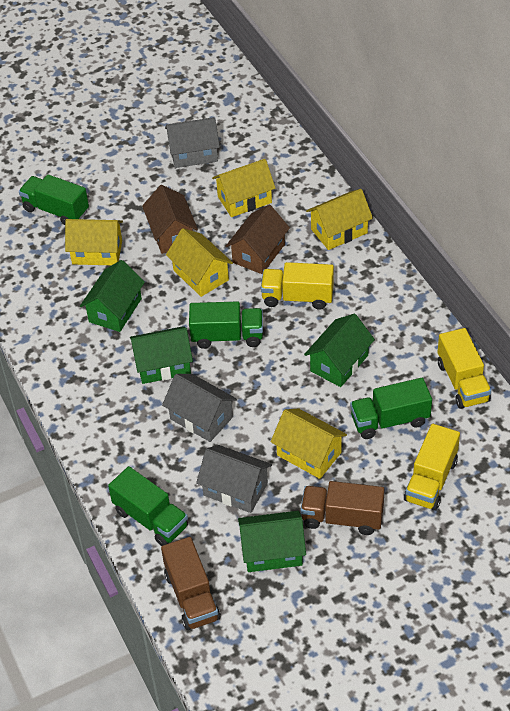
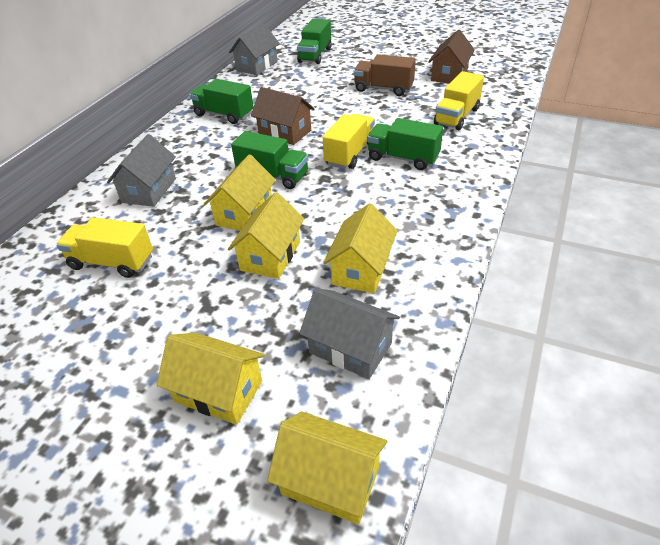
brown truck: 2 -> 1
green house: 4 -> 0

